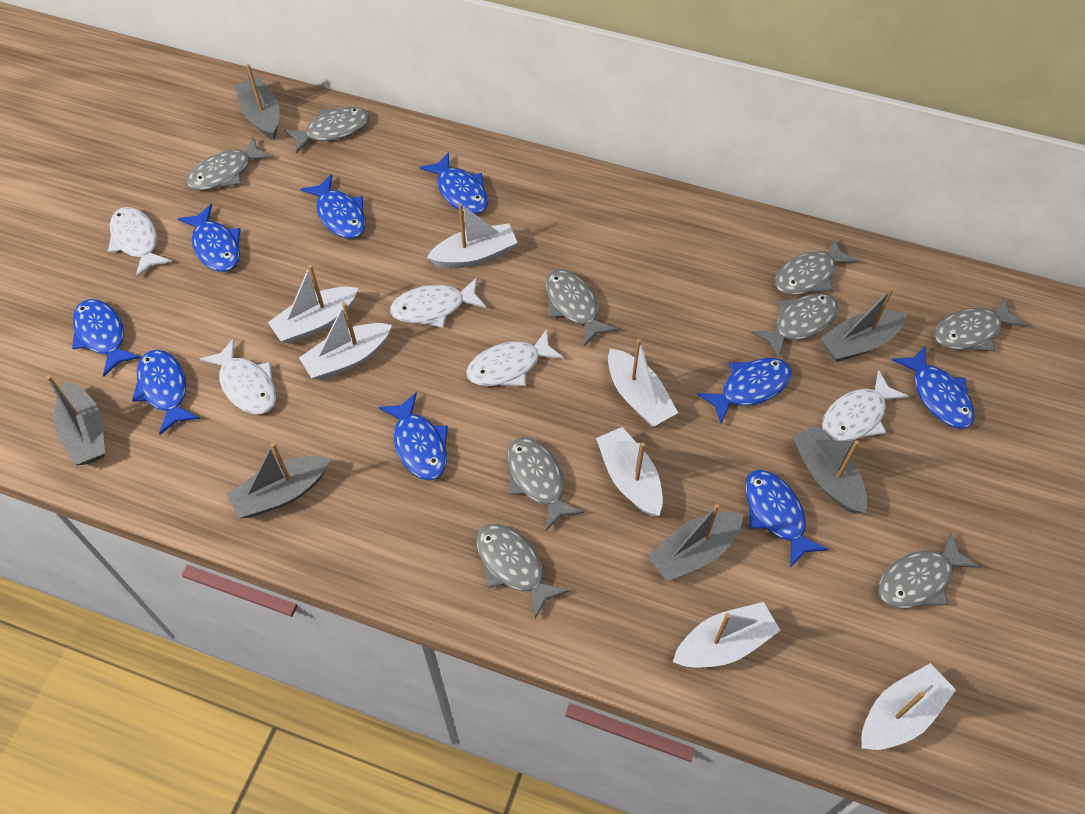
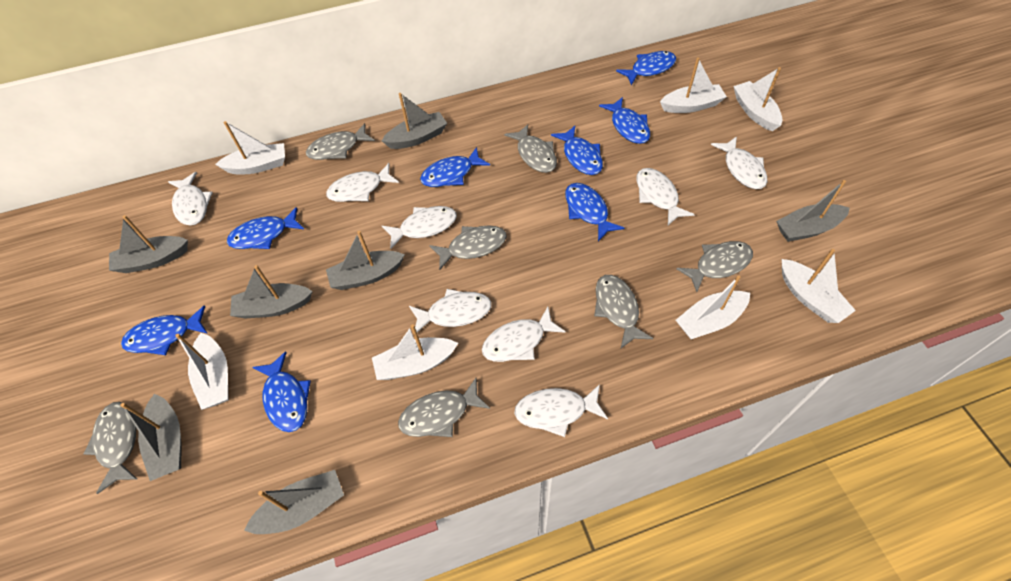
blue fish: 9 -> 8
grey boat: 6 -> 7
grey fish: 9 -> 7
white fish: 5 -> 8

